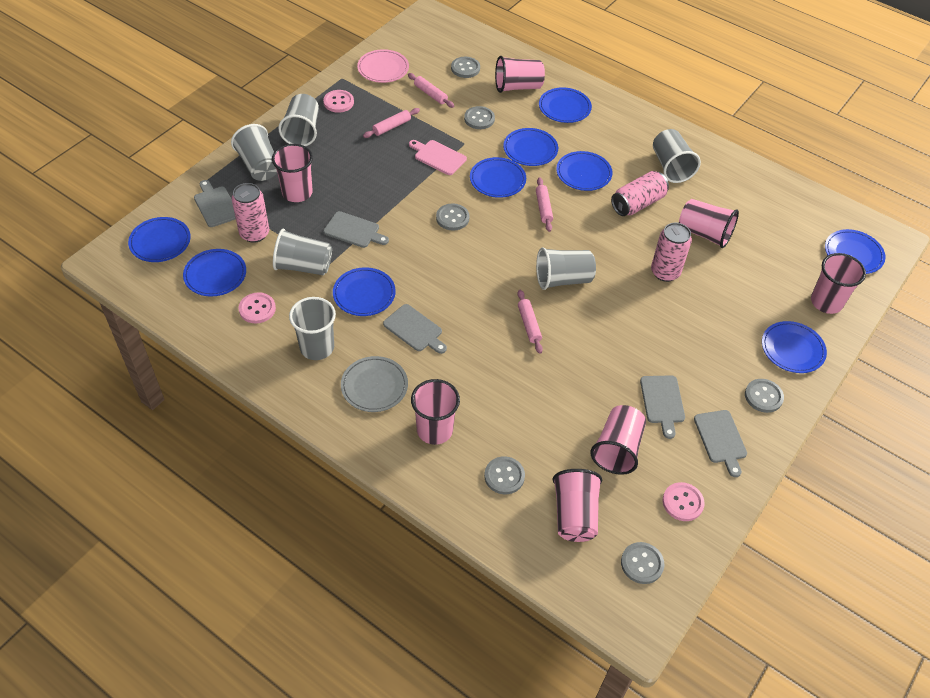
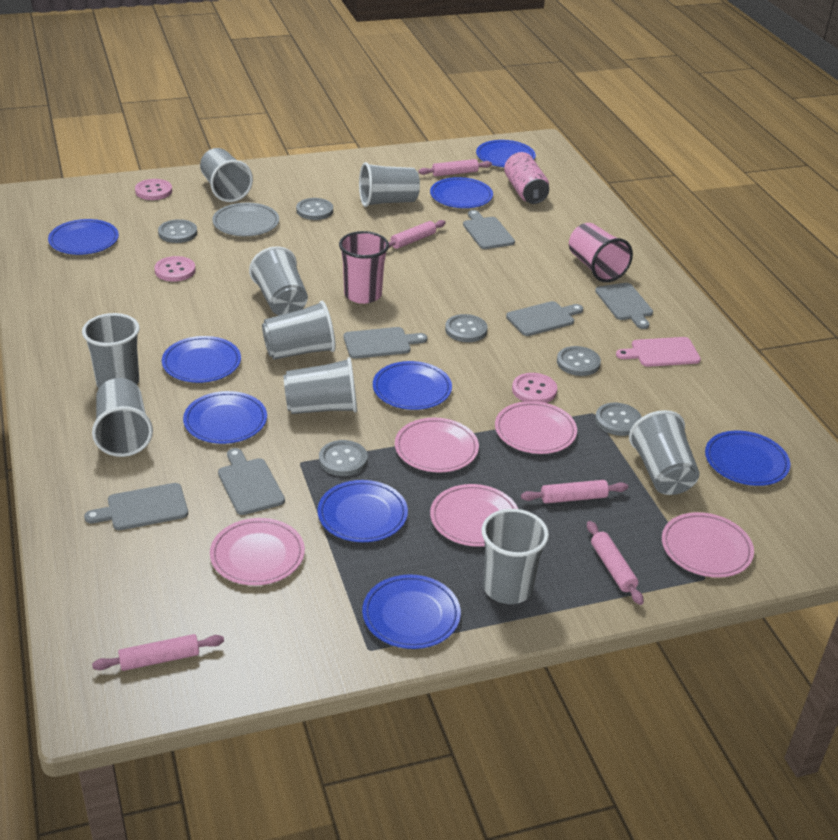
grey cup: 6 -> 9
grey cutting board: 5 -> 6
pink can: 3 -> 1
pink cup: 7 -> 2
pink plate: 1 -> 5
pink rolling pin: 4 -> 5

